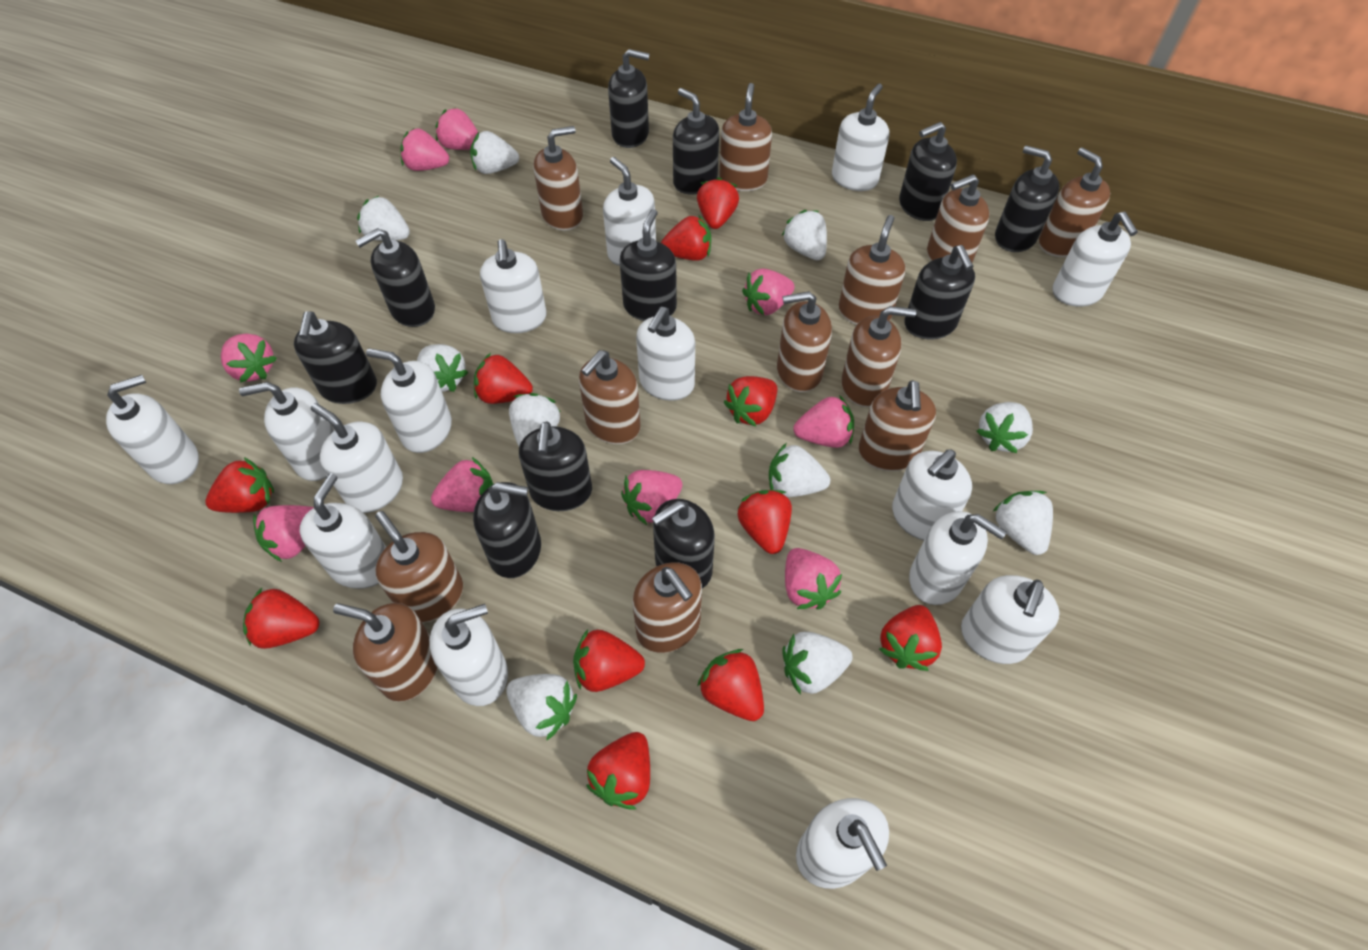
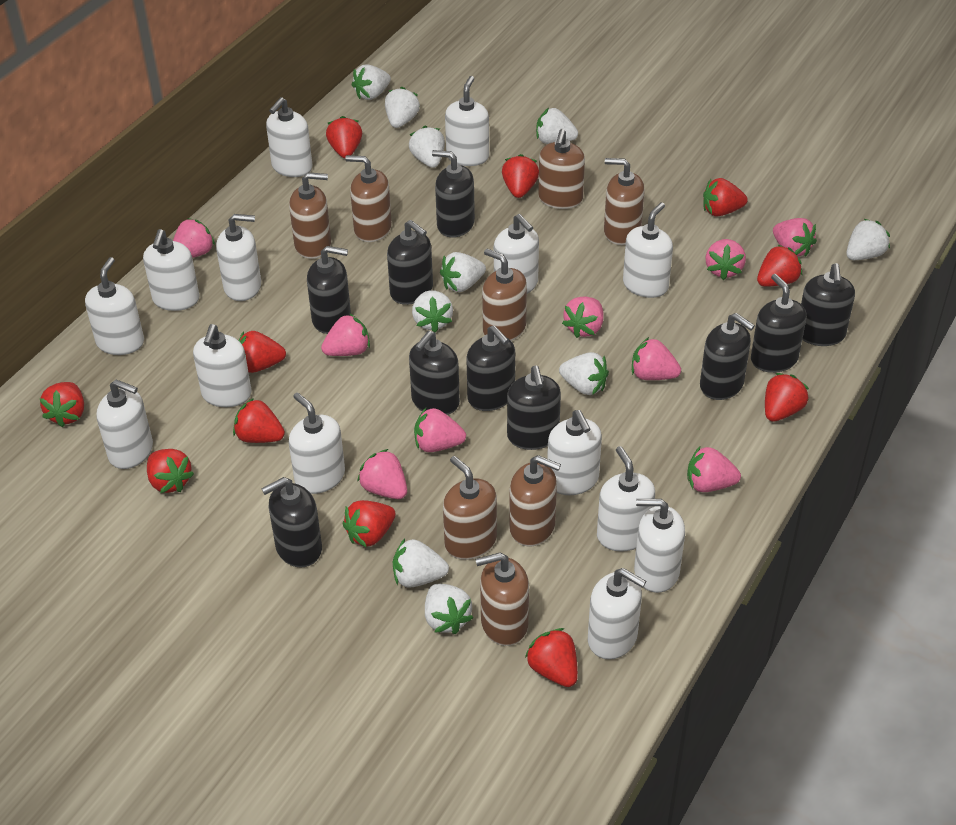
black soap dispenser: 11 -> 10
brown soap dispenser: 12 -> 8
white soap dispenser: 15 -> 14

